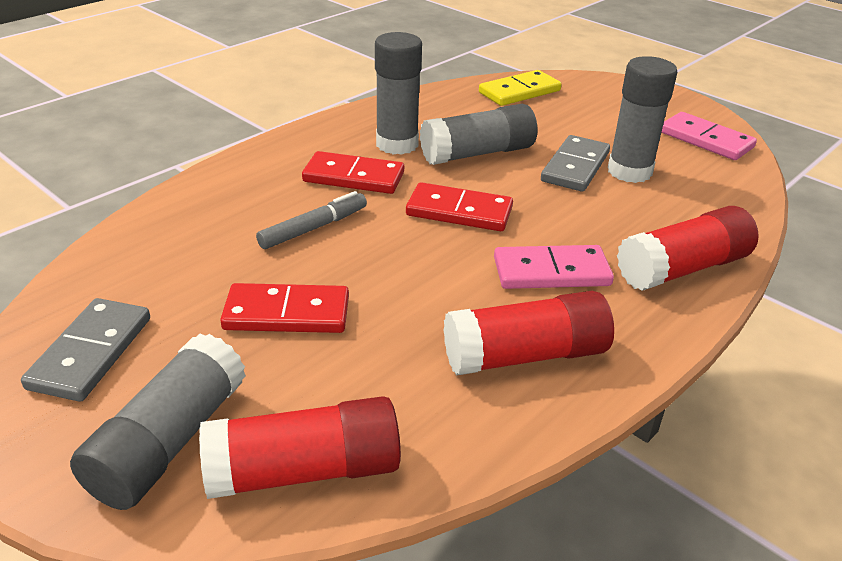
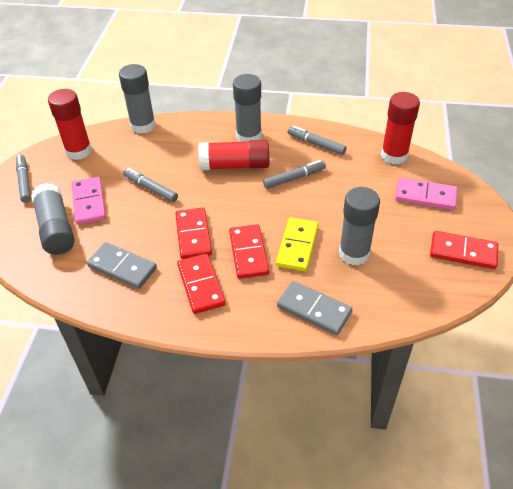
grey marker: 1 -> 4
red domino: 3 -> 4

